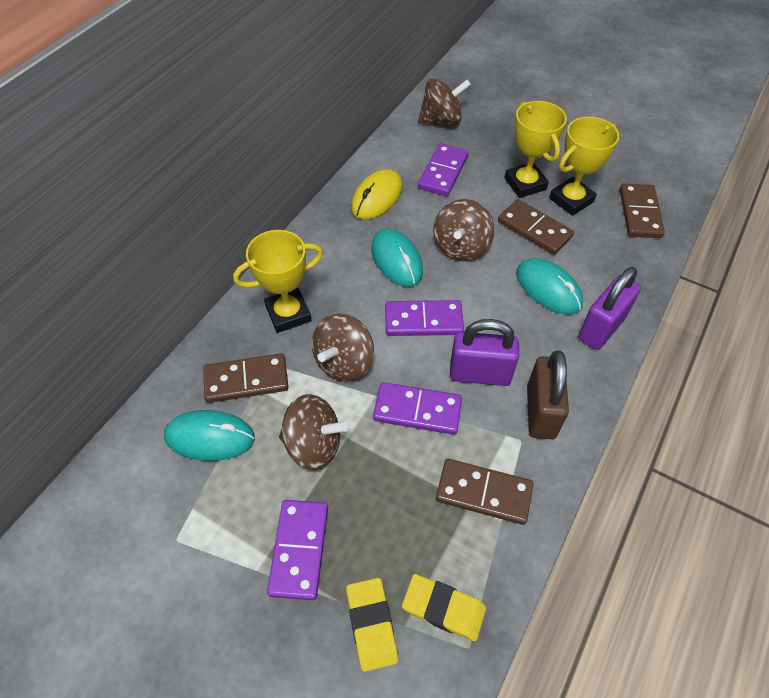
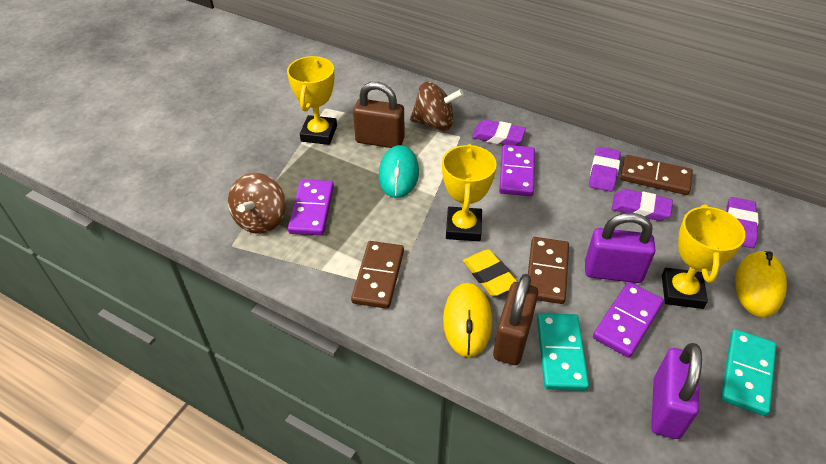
brown domino: 4 -> 3
brown padlock: 1 -> 2
brown spinning top: 4 -> 2
purple domino: 4 -> 3
purple eraser: 0 -> 4
turquoise domino: 0 -> 2
turquoise mouse: 3 -> 1
yellow eraser: 2 -> 1
yellow mouse: 1 -> 2

